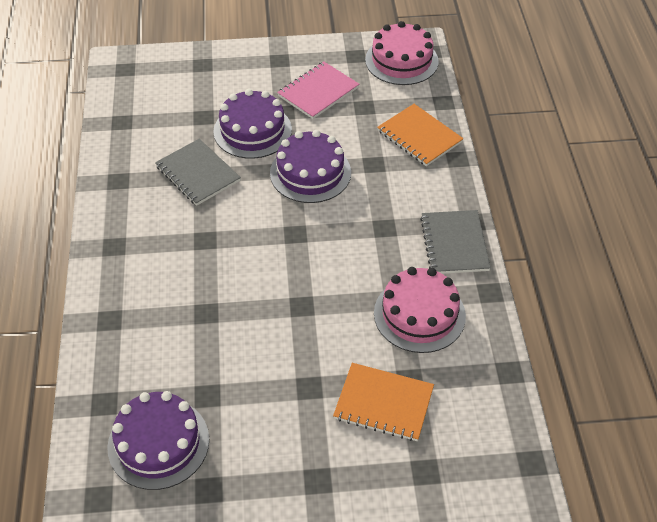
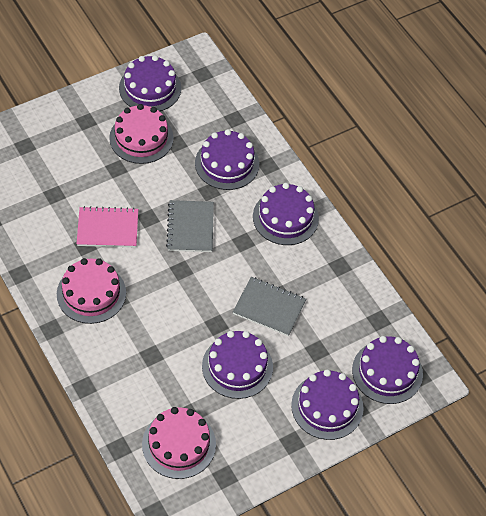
orange notebook: 2 -> 0
pink cake: 2 -> 3
purple cake: 3 -> 6

